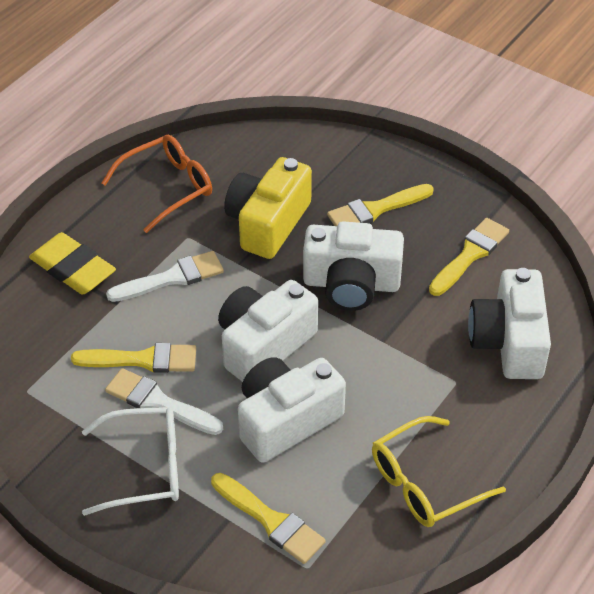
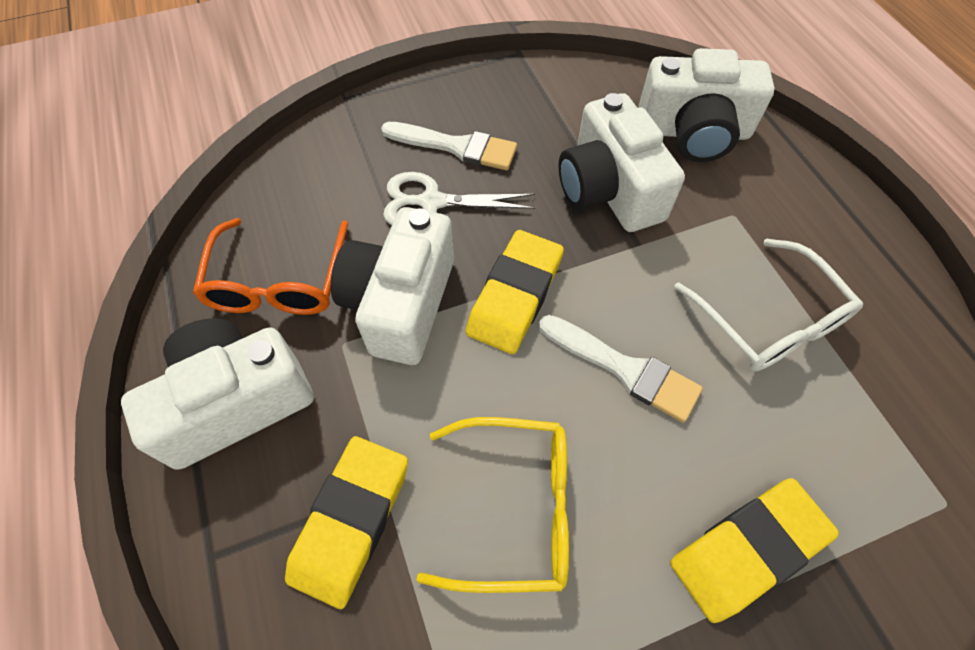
white scissors: 0 -> 1
yellow brush: 4 -> 0
yellow camera: 1 -> 0
yellow eraser: 1 -> 3

